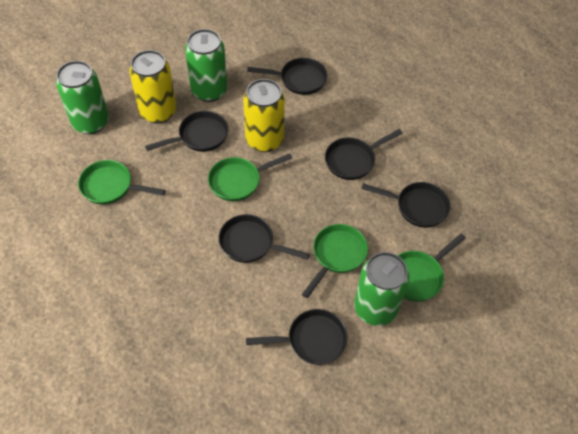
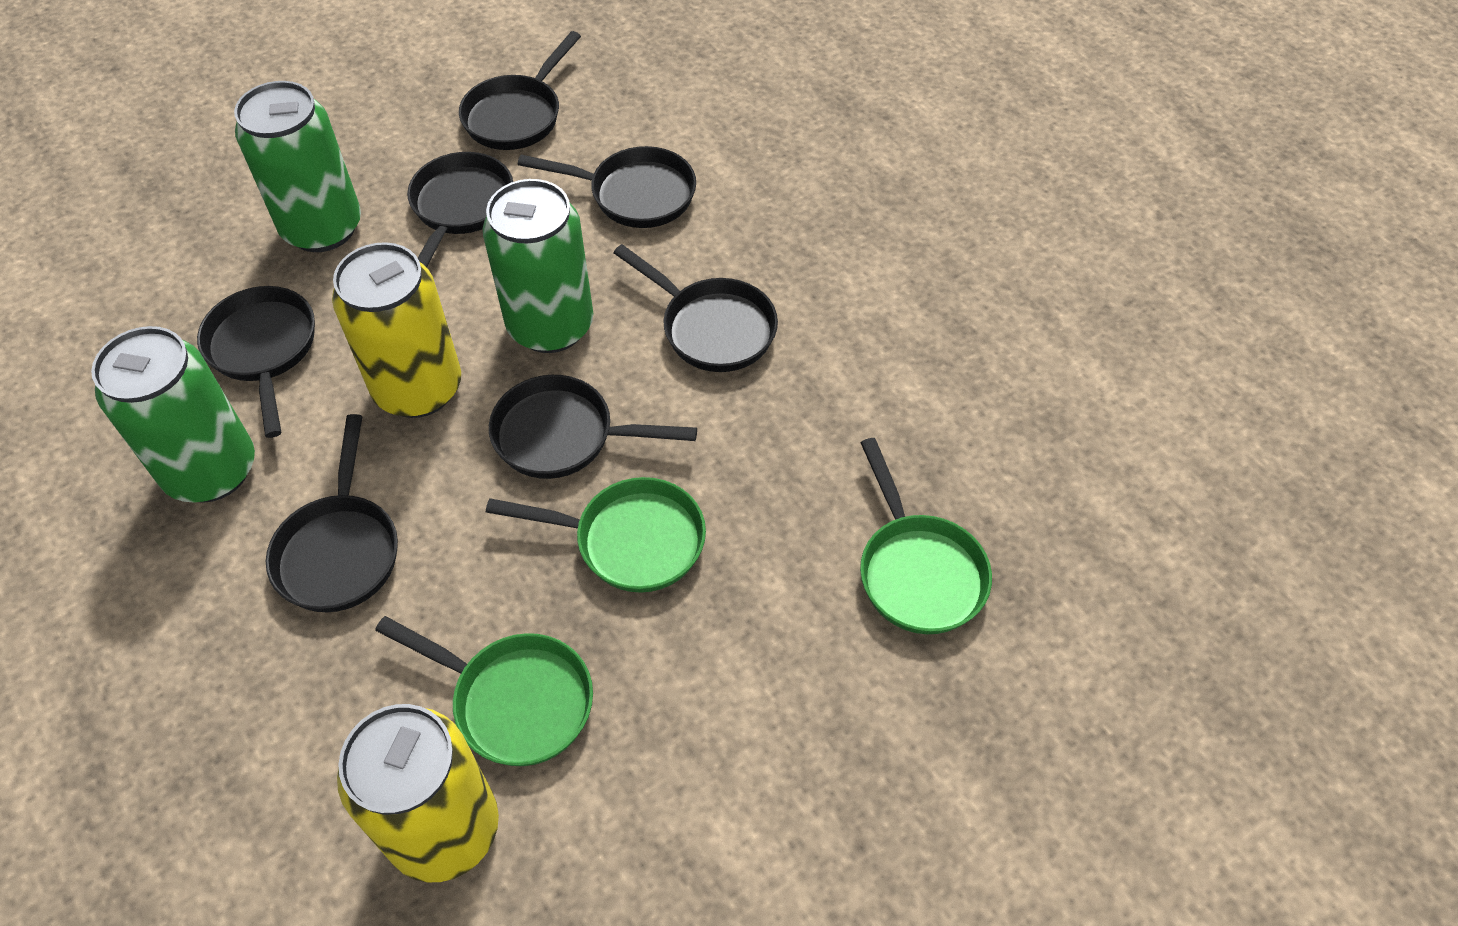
black pan: 6 -> 7
green pan: 4 -> 3

